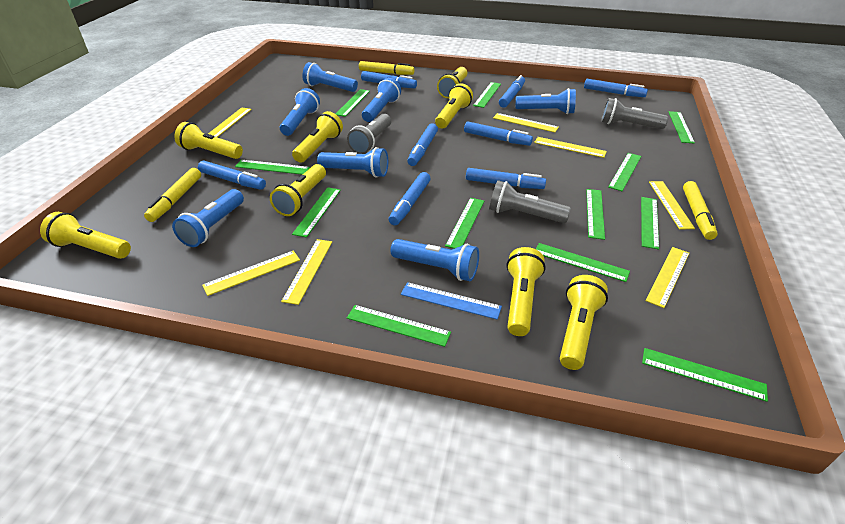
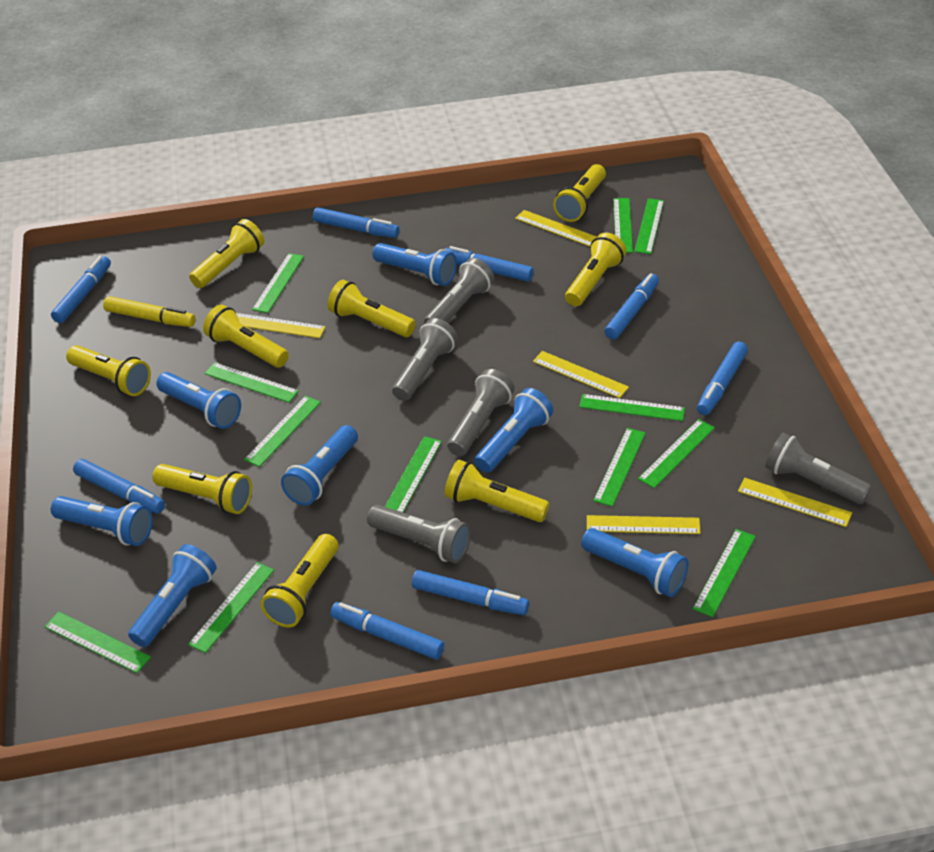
blue ruler: 1 -> 0
grey flashlight: 3 -> 5
yellow flashlight: 8 -> 9
yellow marker: 3 -> 1
yellow ruler: 7 -> 5

